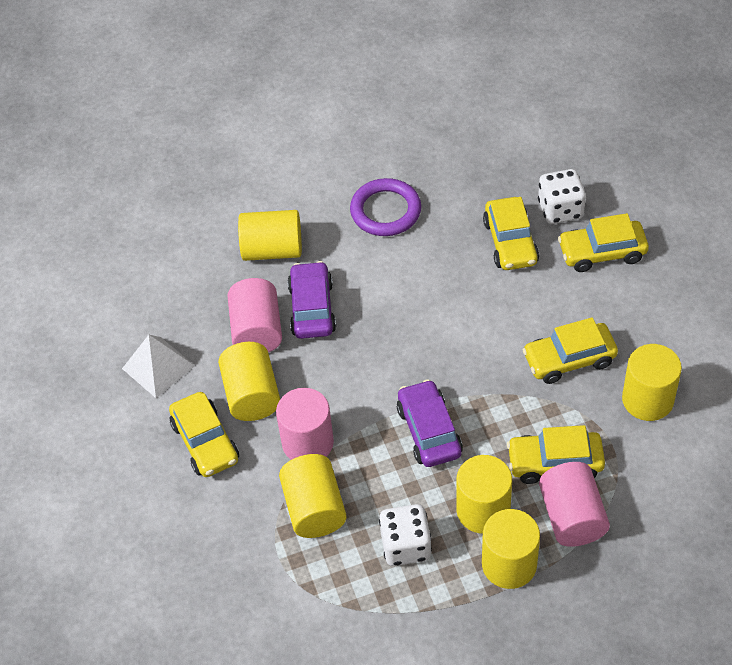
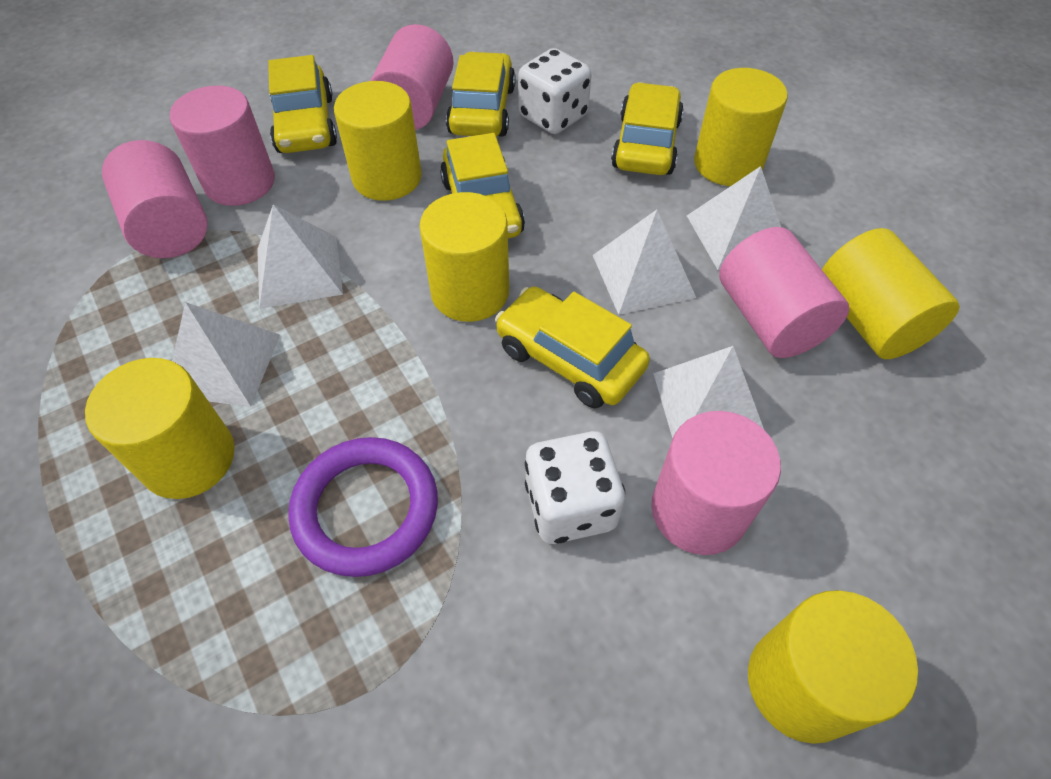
pink cylinder: 3 -> 5
purple car: 2 -> 0
white pyramid: 1 -> 5

